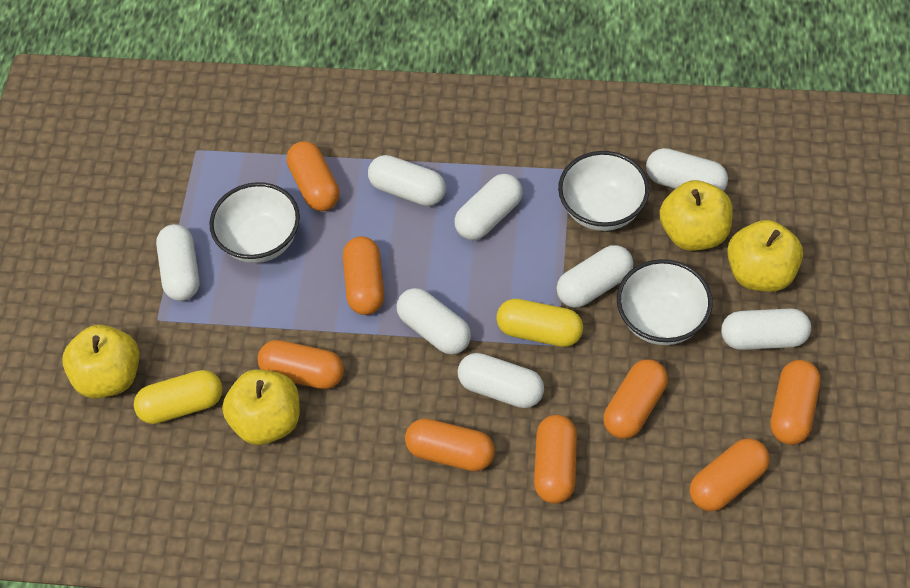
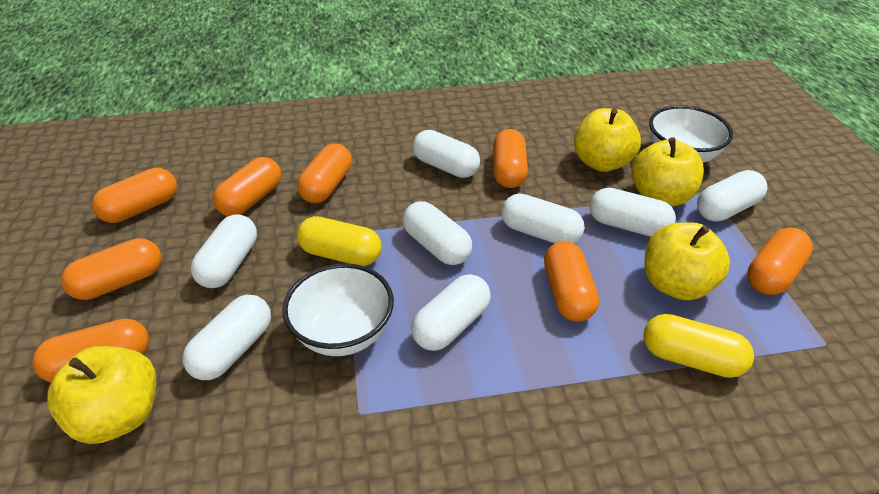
white bowl: 3 -> 2

